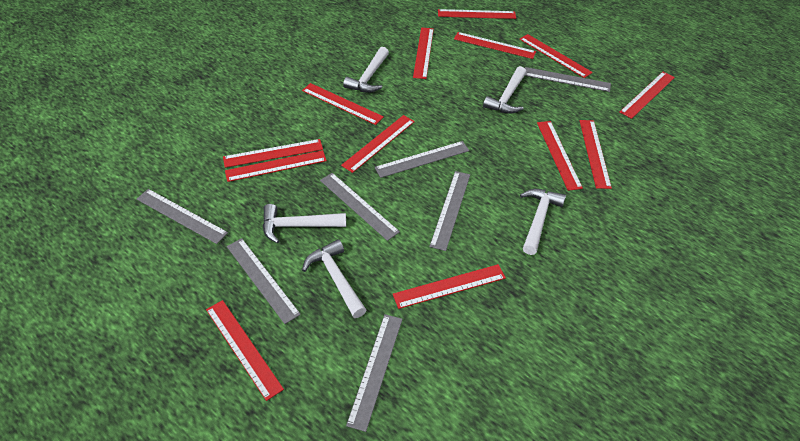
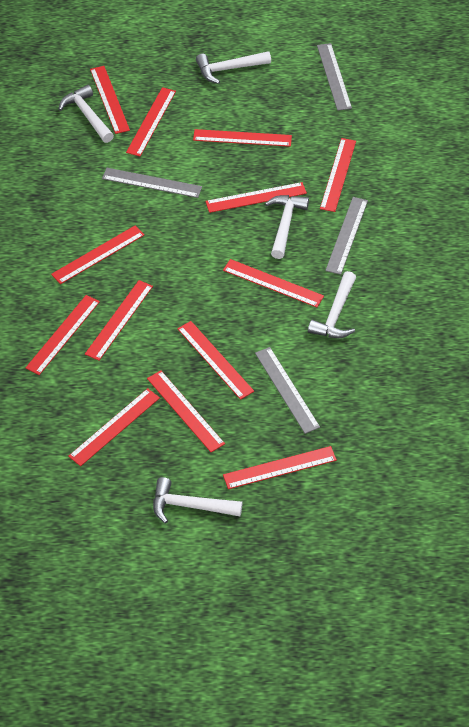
grey ruler: 7 -> 4

